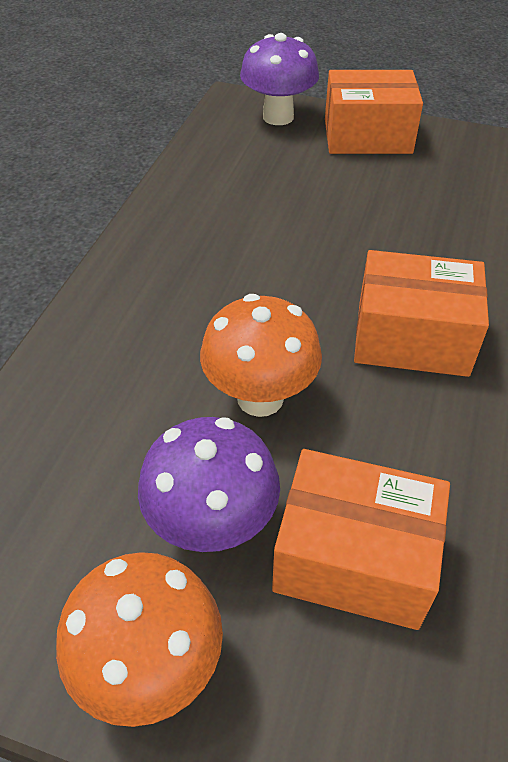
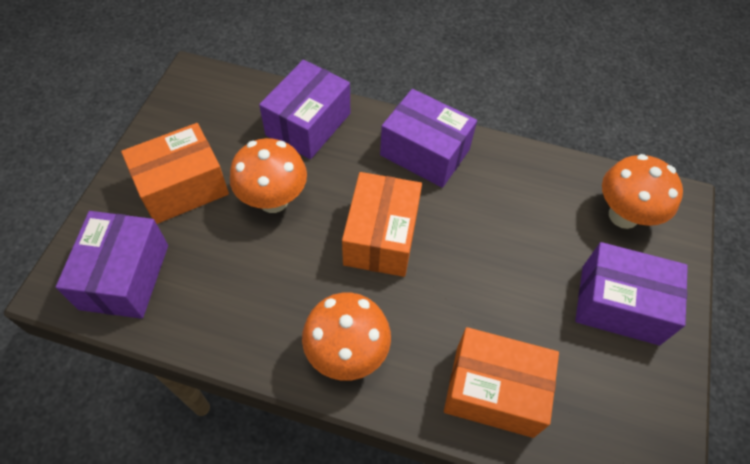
orange mushroom: 2 -> 3
purple box: 0 -> 4
purple mushroom: 2 -> 0

